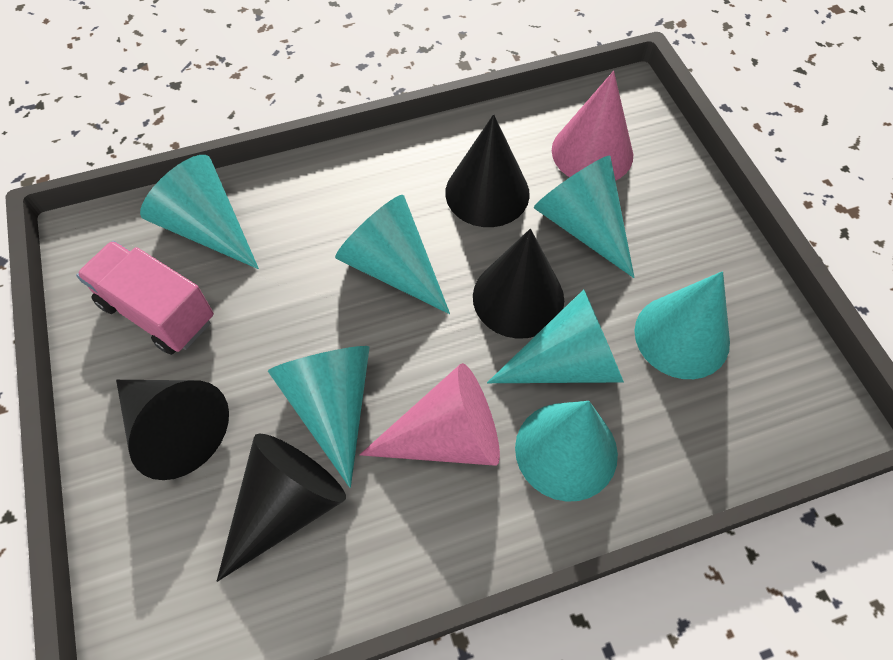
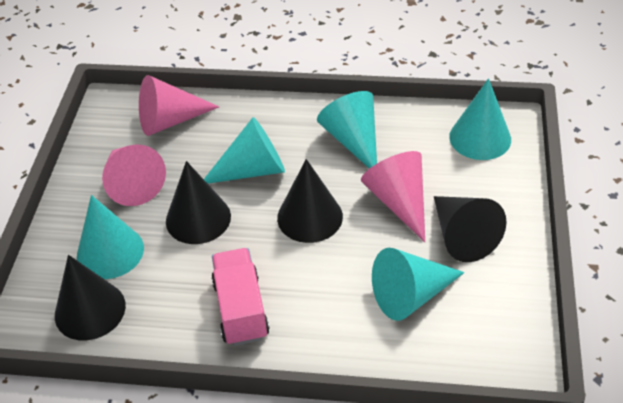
pink cone: 2 -> 3
turquoise cone: 7 -> 5

